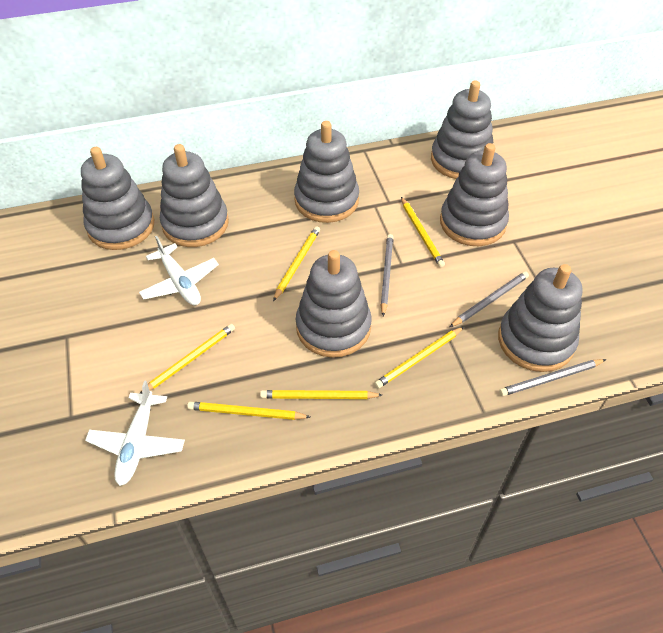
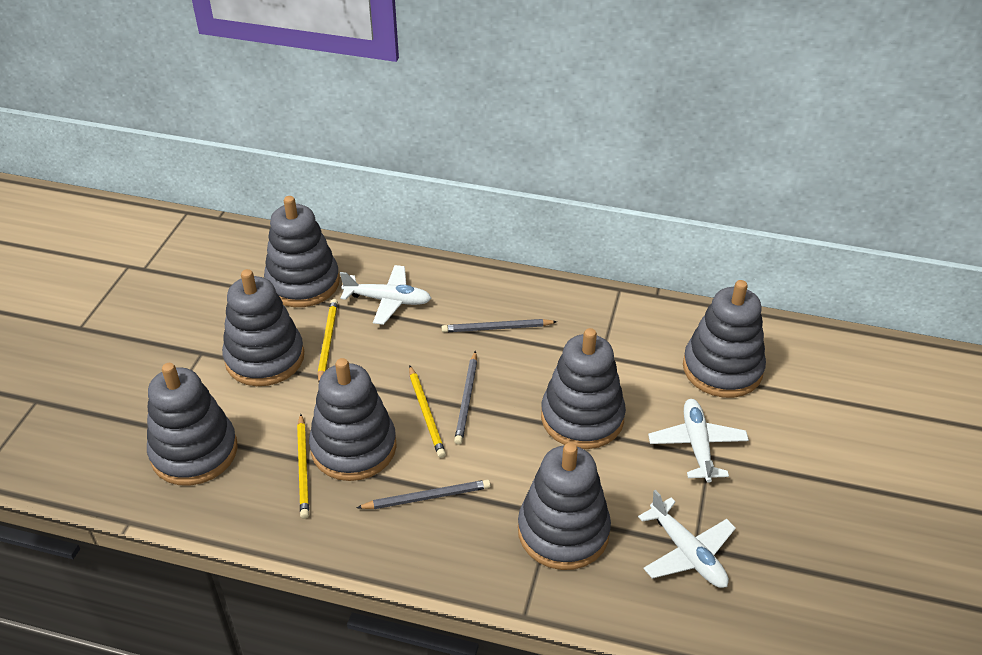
white plane: 2 -> 3
yellow pencil: 6 -> 3

